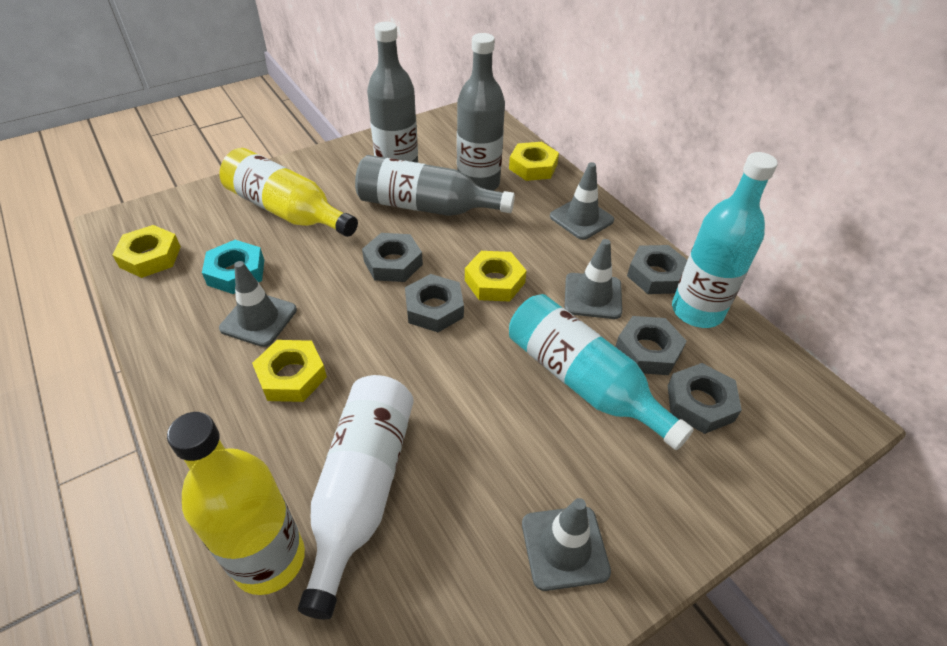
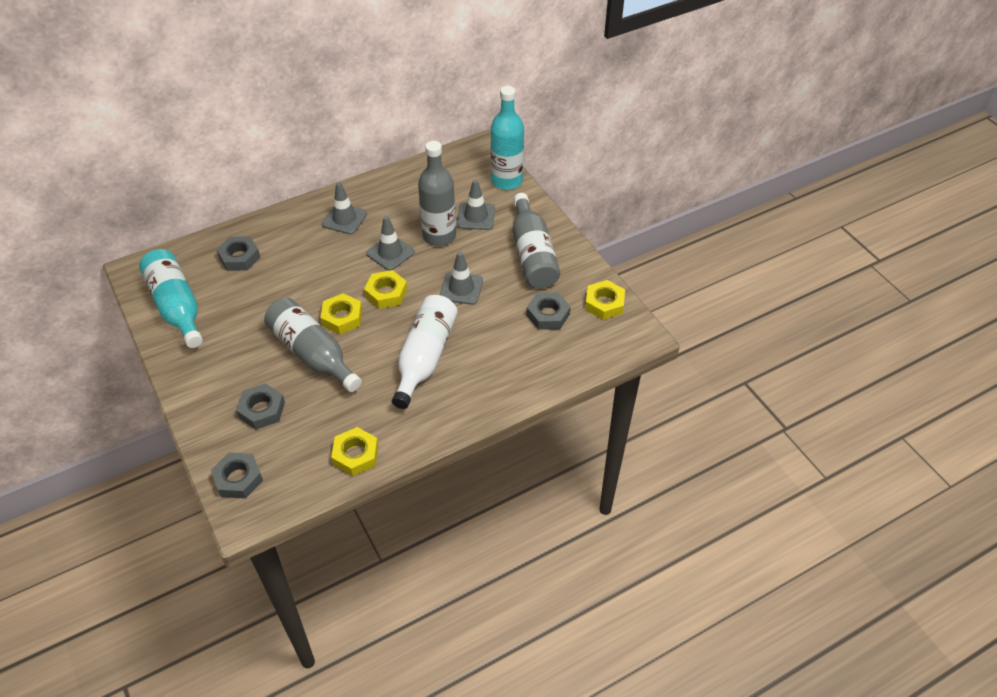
grey nut: 5 -> 4
turquoise nut: 1 -> 0
yellow bottle: 2 -> 0

